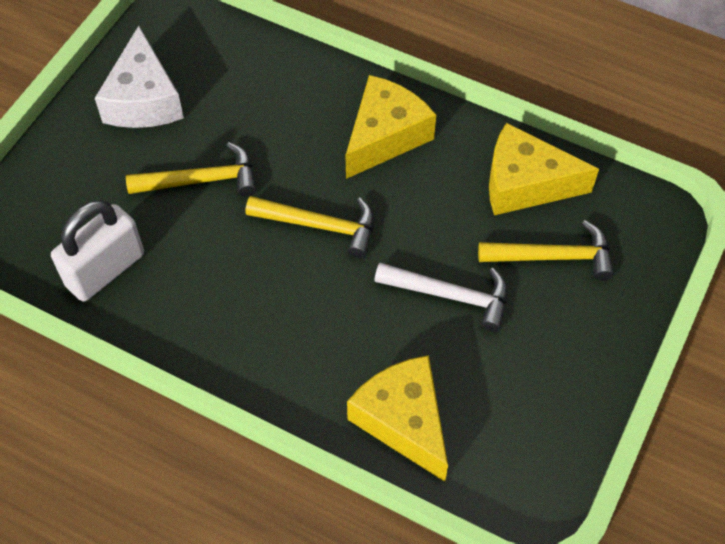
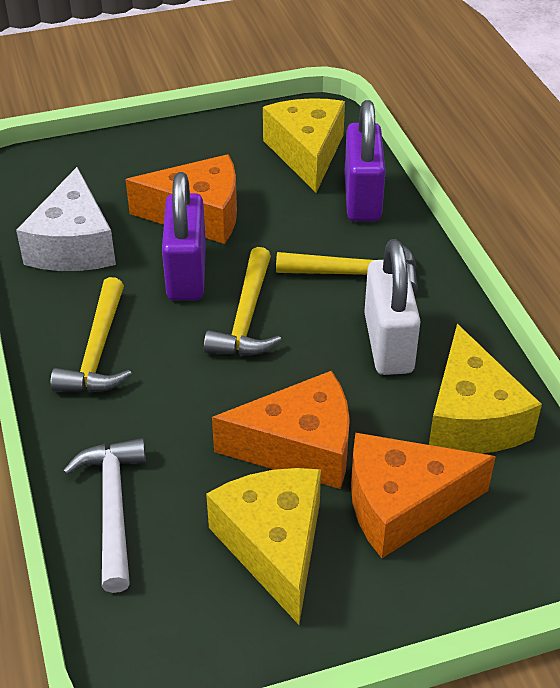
orange cheese: 0 -> 3
purple padlock: 0 -> 2

